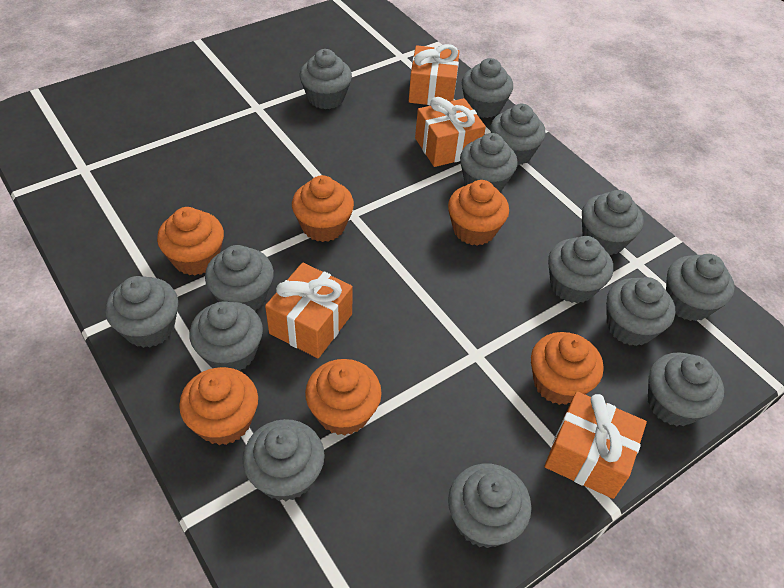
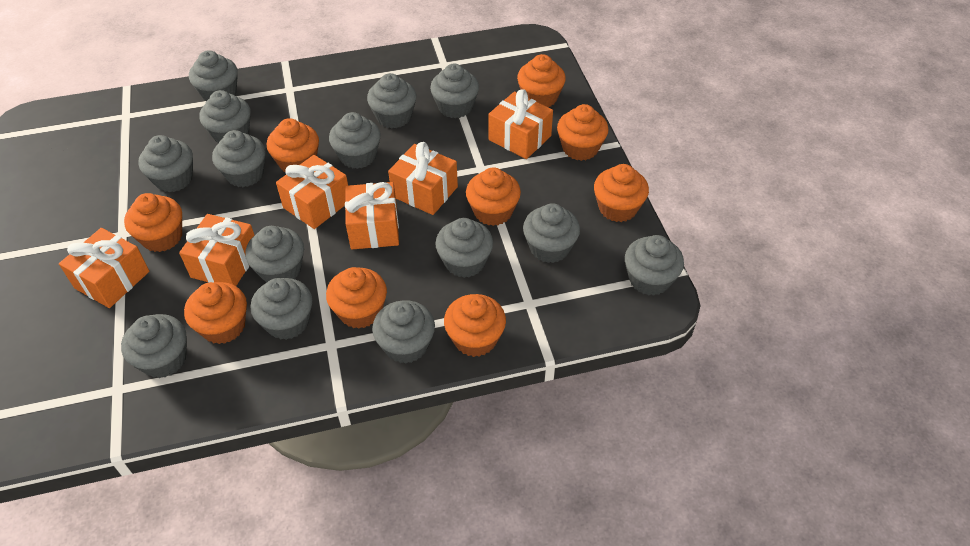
orange cupcake: 6 -> 9
orange gift: 4 -> 6

